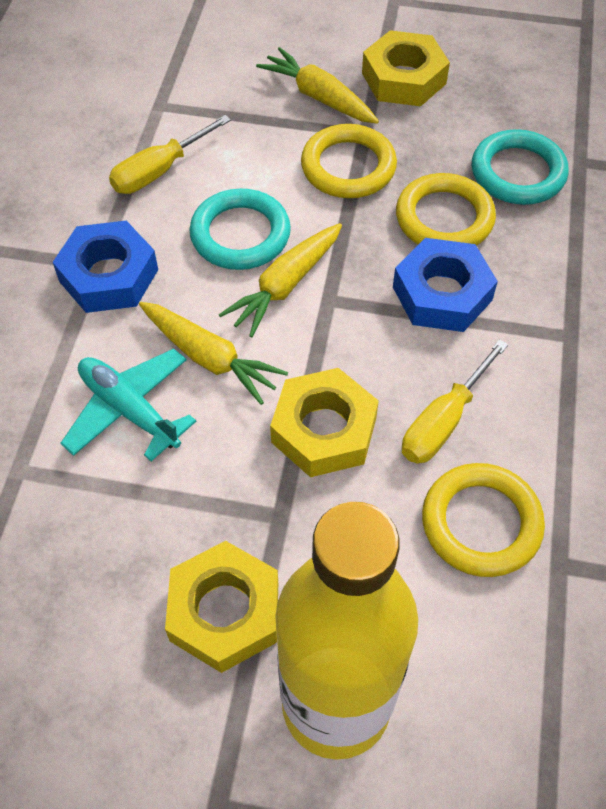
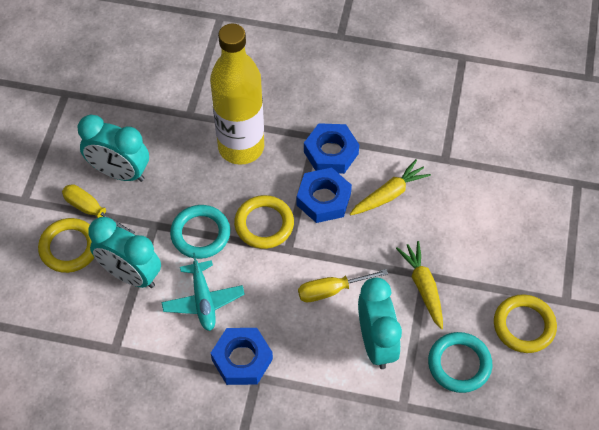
blue nut: 2 -> 3
turquoise clock: 0 -> 3
yellow carrot: 3 -> 2
yellow nut: 3 -> 0

